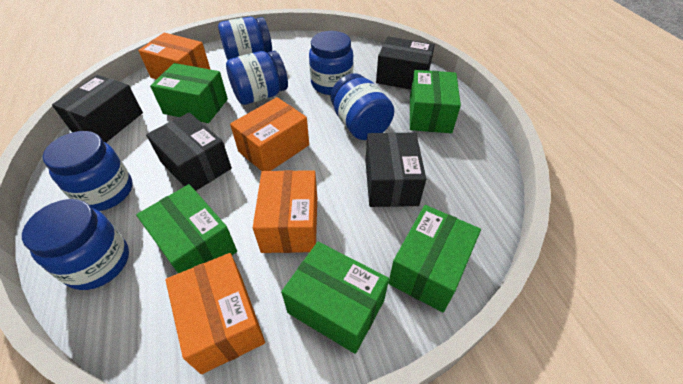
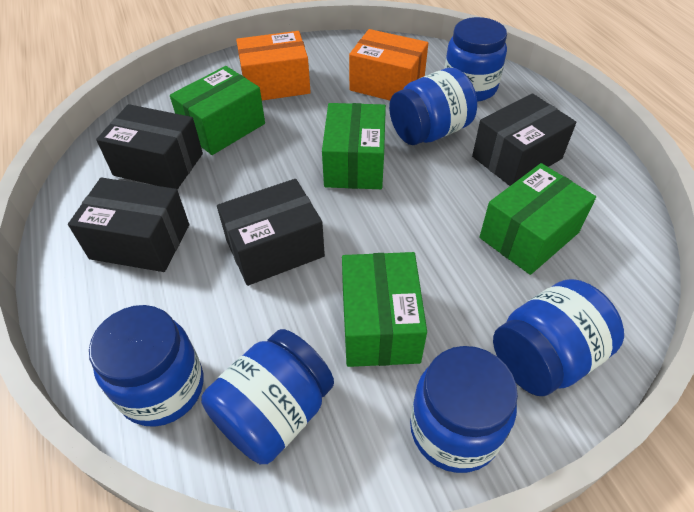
green box: 5 -> 4
orange box: 4 -> 2

